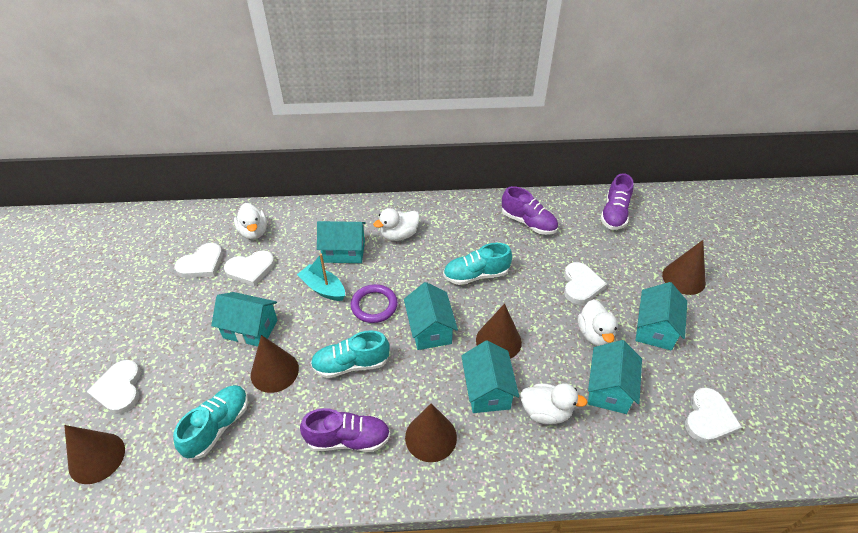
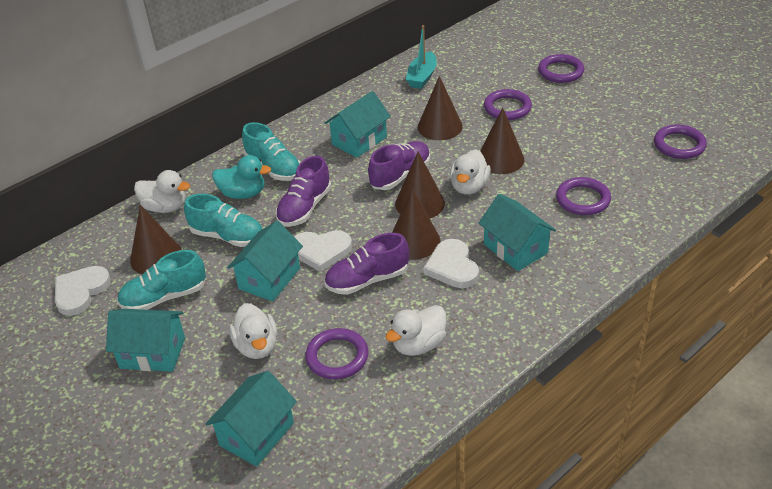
purple ring: 1 -> 5
turquoise duck: 0 -> 1
turquoise house: 6 -> 5
white heart: 5 -> 3

